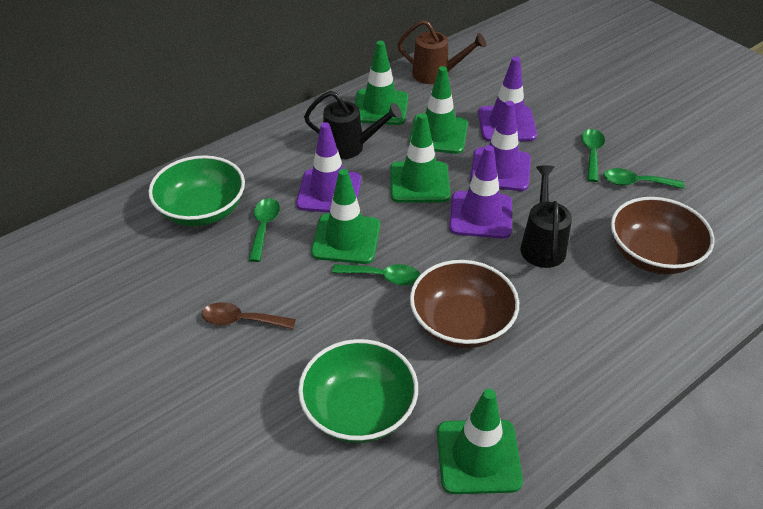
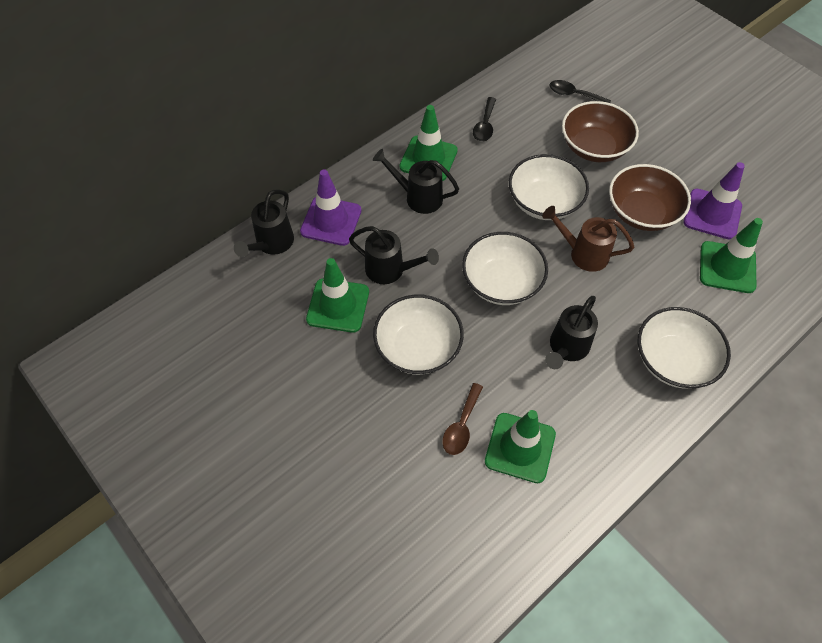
black spoon: 0 -> 2
black watering can: 2 -> 4
green bowl: 2 -> 0
green spoon: 4 -> 0
green traffic cone: 5 -> 4
purple traffic cone: 4 -> 2
white bowl: 0 -> 4

